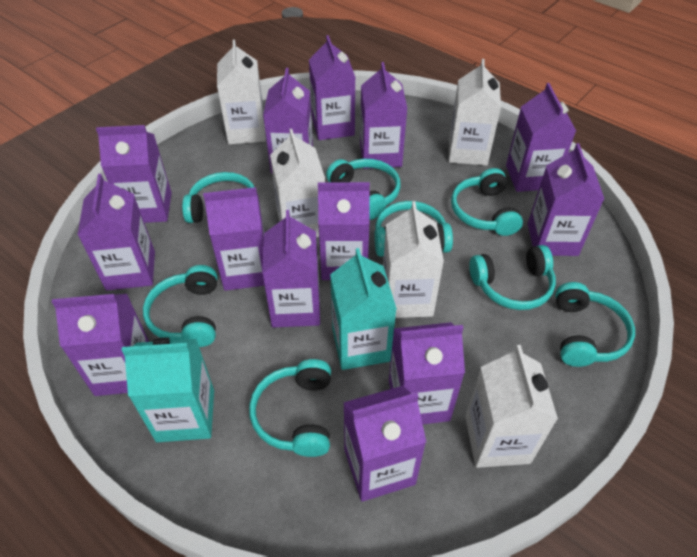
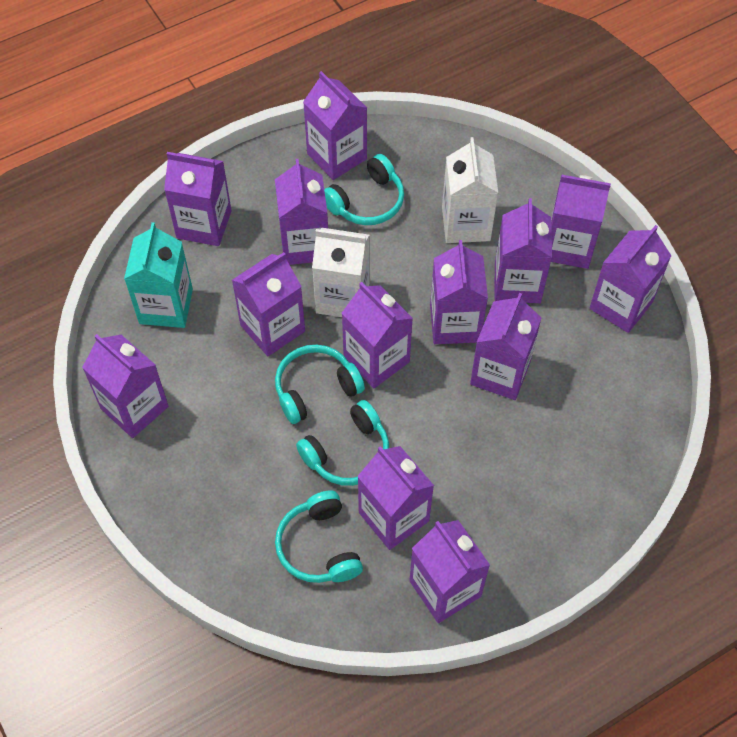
turquoise carton: 2 -> 1
turquoise headphones: 8 -> 4
white carton: 5 -> 2

